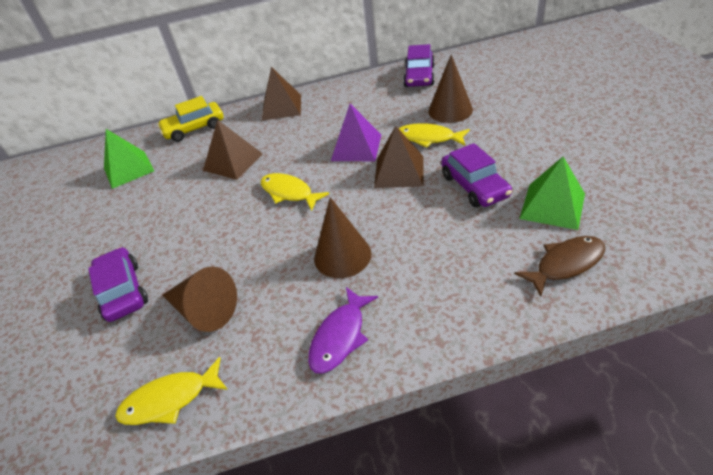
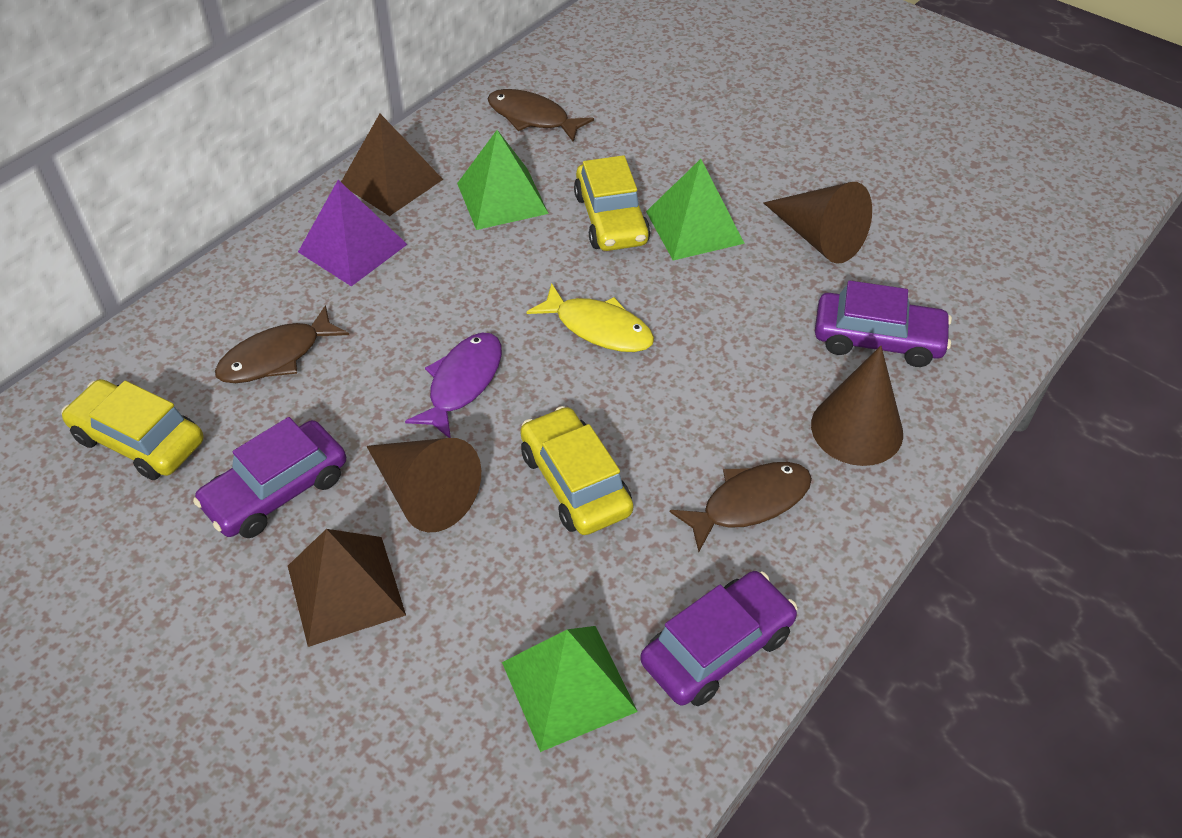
brown fish: 1 -> 3
brown pyramid: 3 -> 2
green pyramid: 2 -> 3
yellow car: 1 -> 3
yellow fish: 3 -> 1

